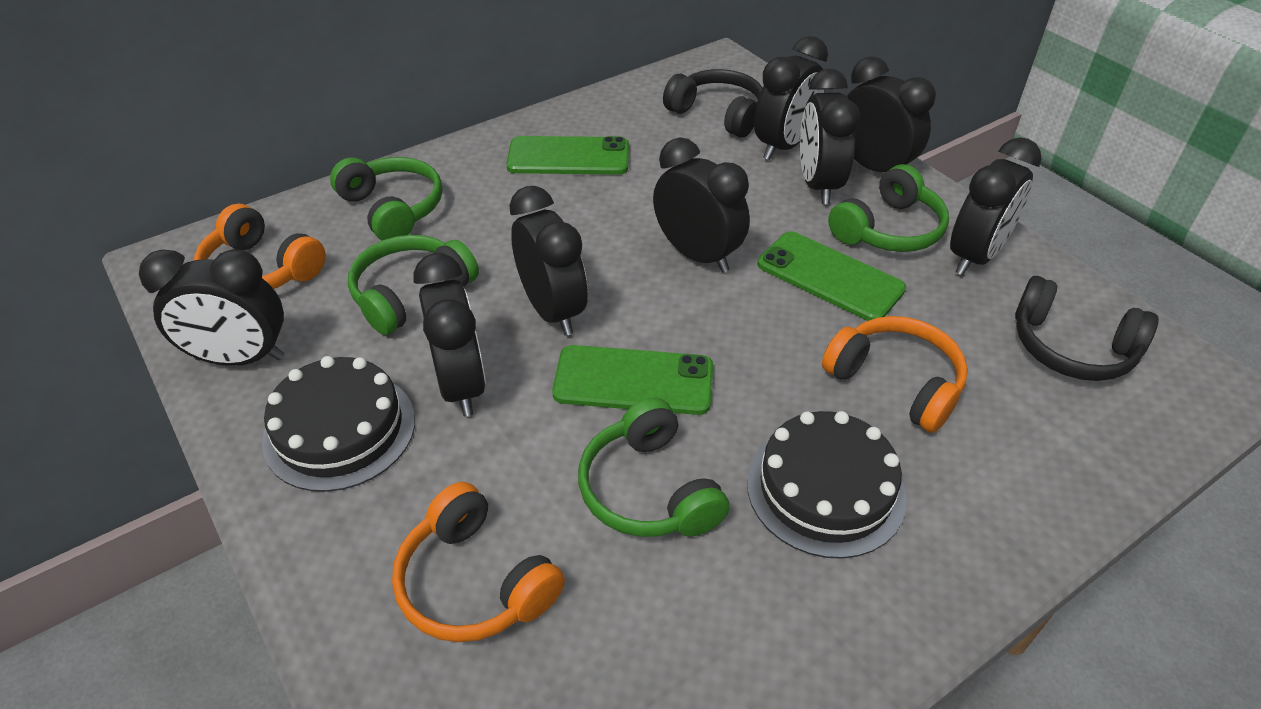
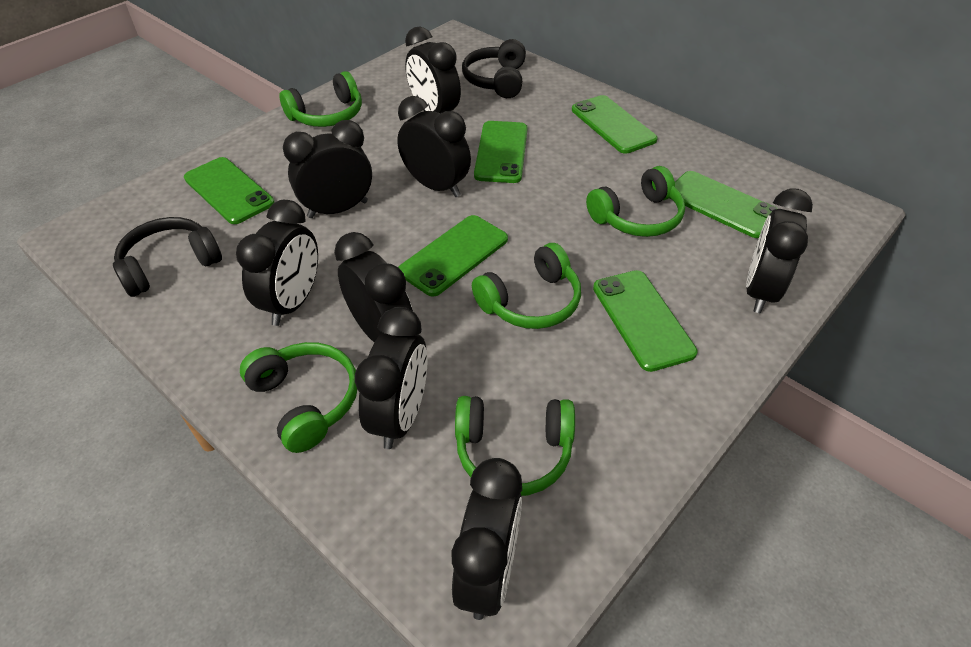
black cake: 2 -> 0
green headphones: 4 -> 5
green phone: 3 -> 6
orange headphones: 3 -> 0

